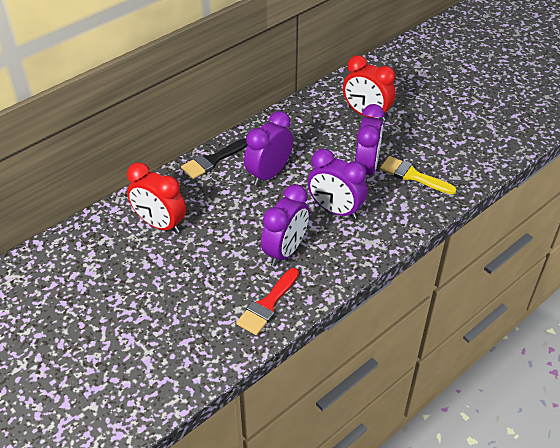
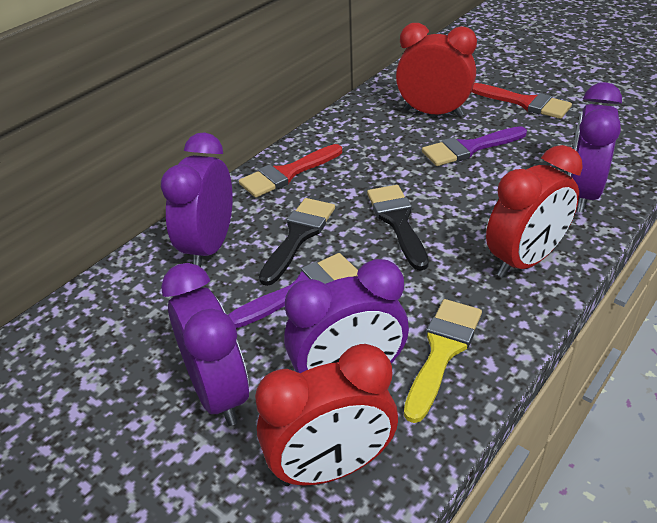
black brush: 1 -> 2
purple brush: 0 -> 2
red brush: 1 -> 2
red clock: 2 -> 3

